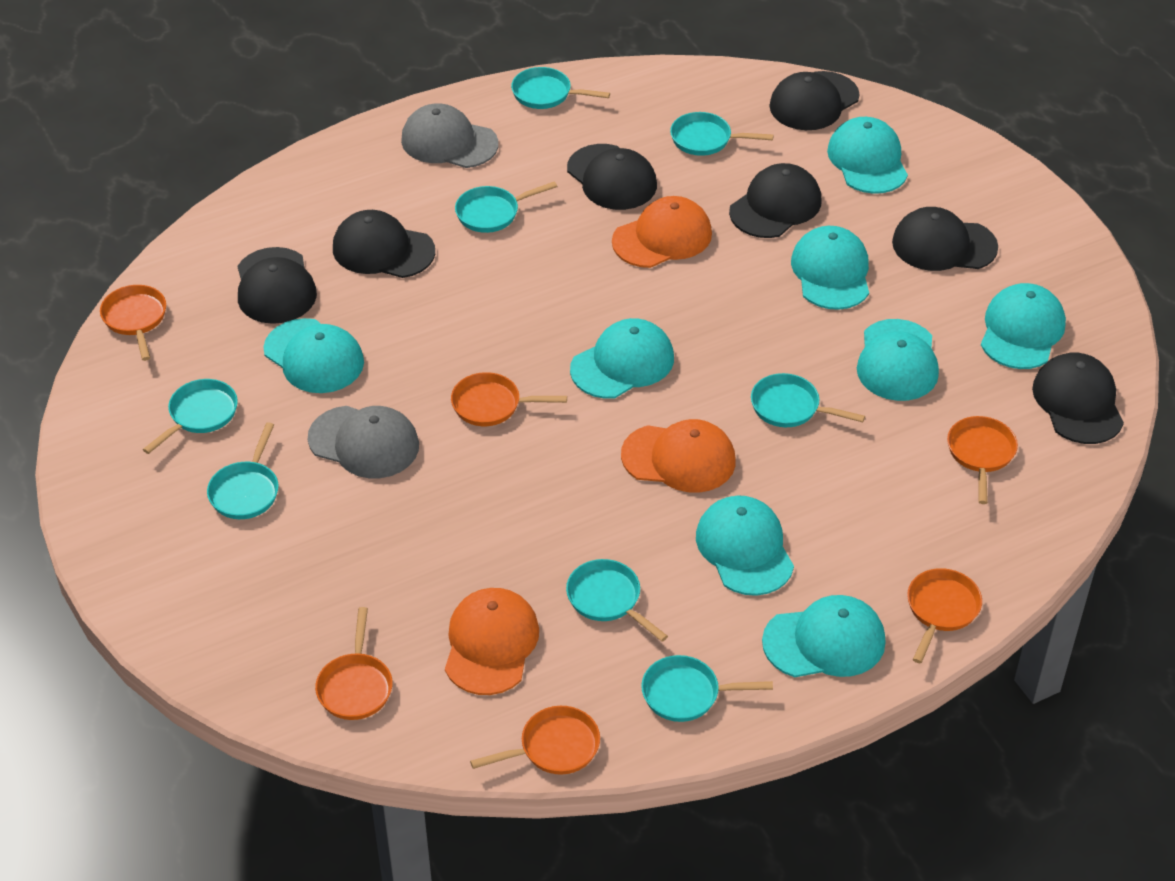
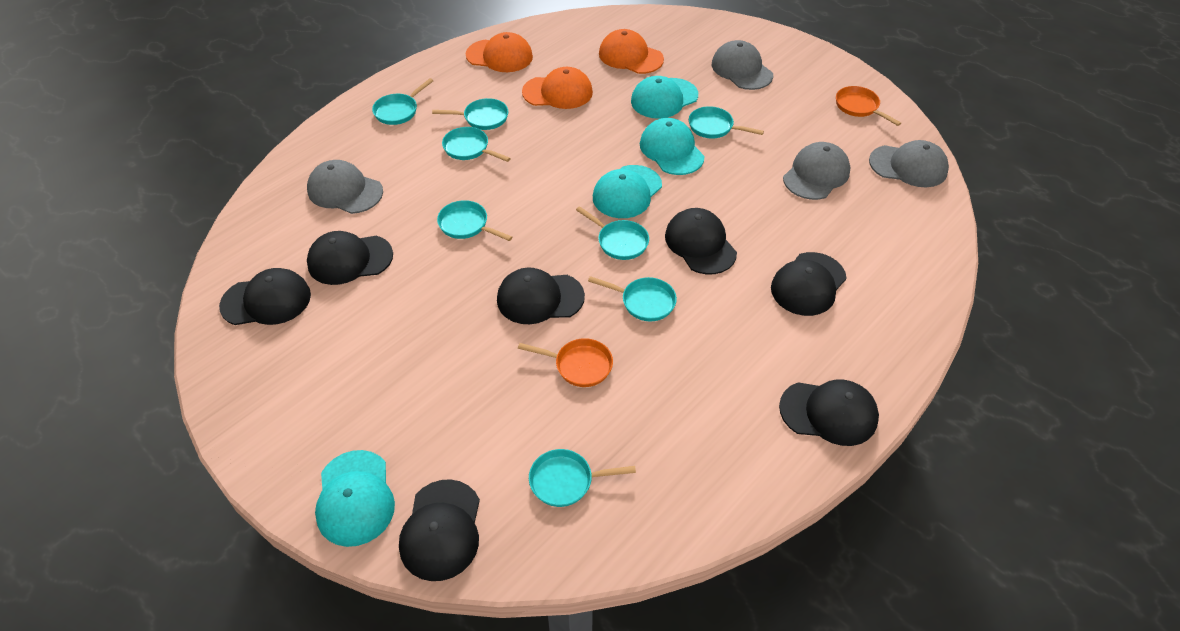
grey cap: 2 -> 4
orange pan: 6 -> 2
turquoise cap: 8 -> 4

